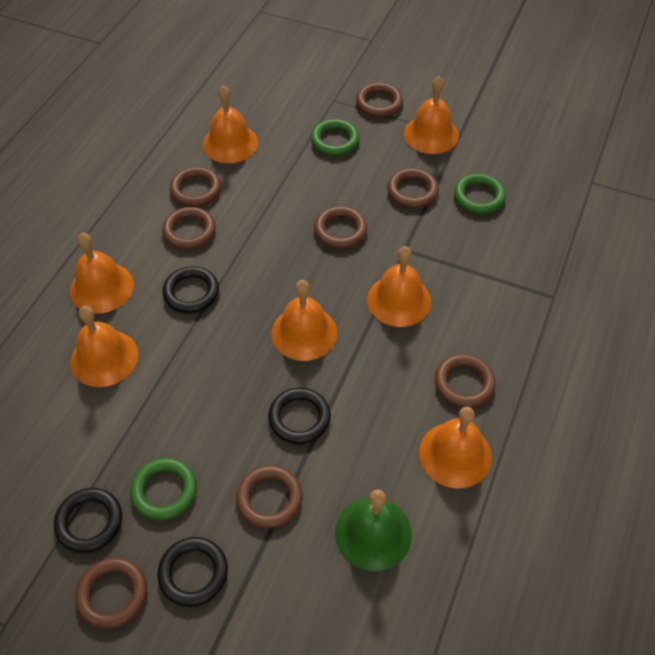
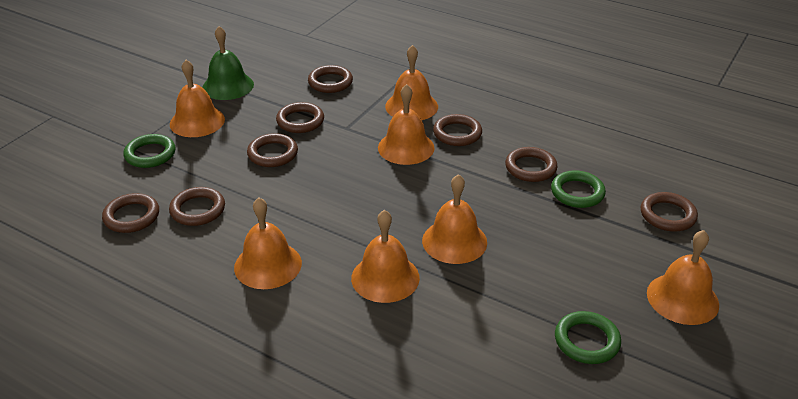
black ring: 4 -> 0

